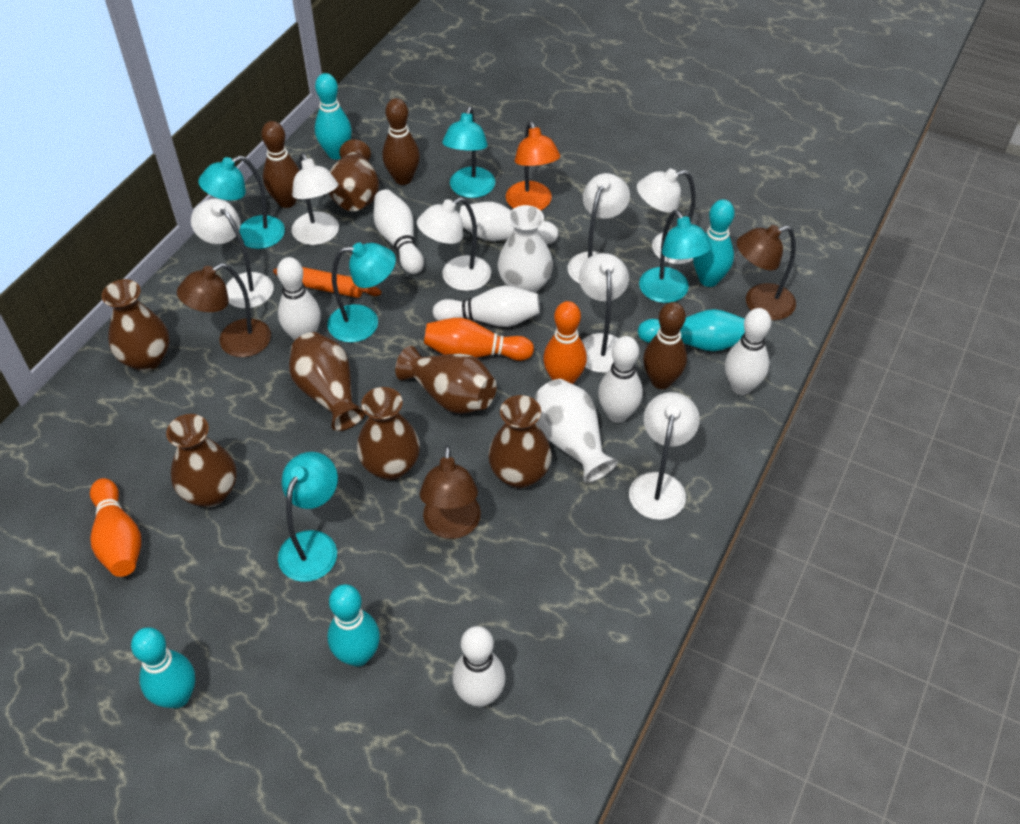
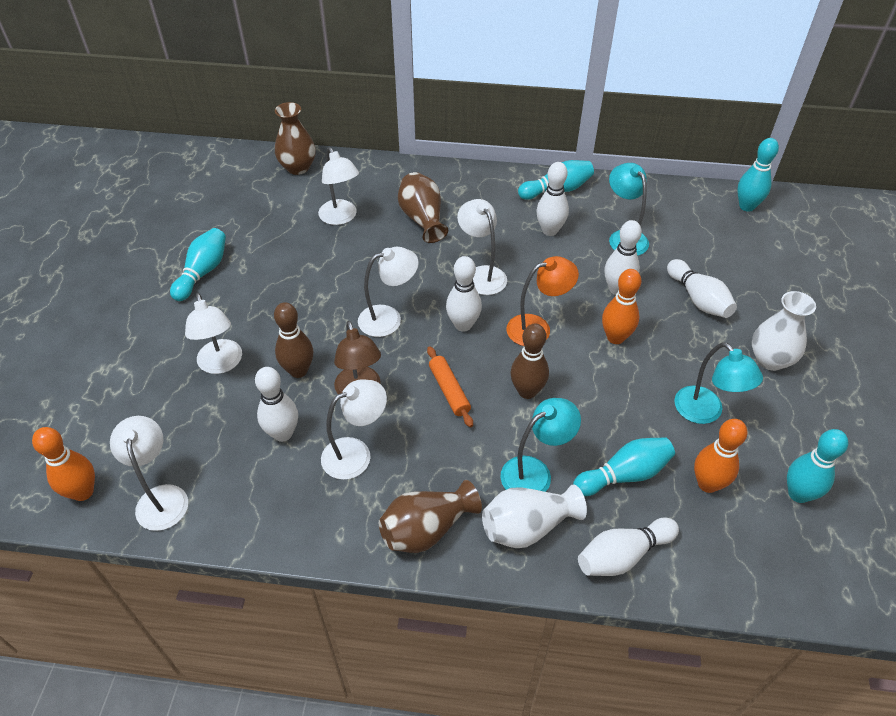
brown bowling pin: 3 -> 2
brown lamp: 3 -> 1
brown vase: 7 -> 3
turquoise lamp: 5 -> 3
white bowling pin: 7 -> 6
white lamp: 7 -> 6

